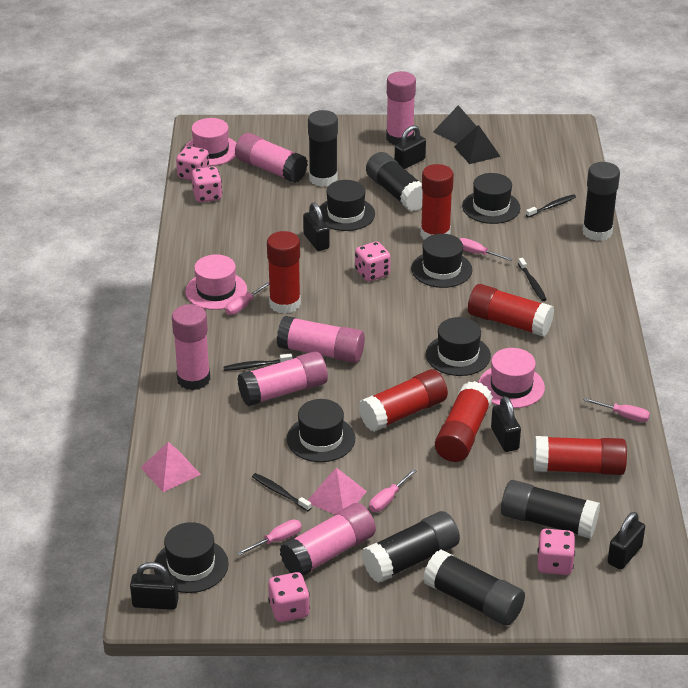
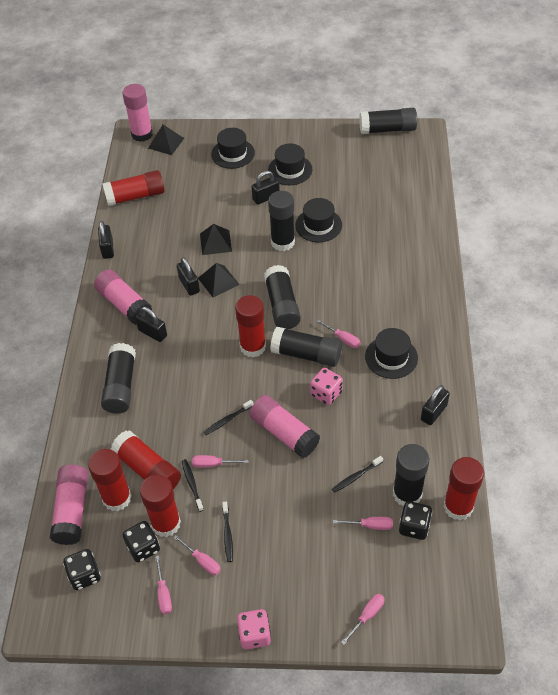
black dice: 0 -> 3
black hat: 6 -> 4
black pyramid: 2 -> 3
pink dice: 5 -> 2
pink glue stick: 6 -> 4
pink hat: 3 -> 0
pink pyramid: 2 -> 0
pink screwdriver: 5 -> 6

